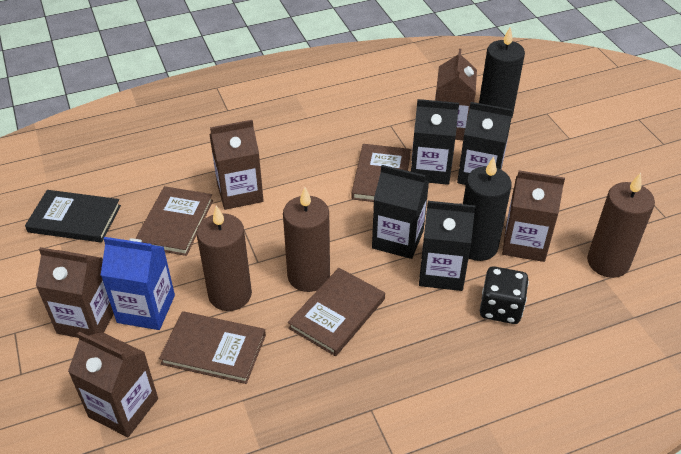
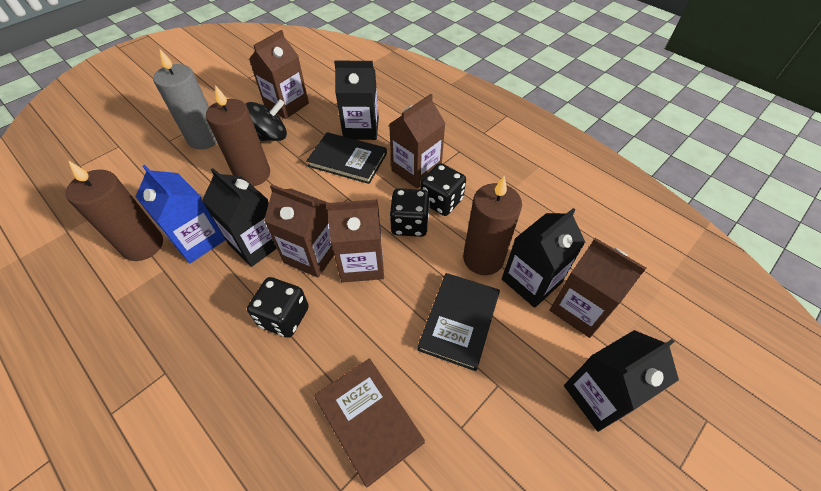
black book: 1 -> 2
black candle: 2 -> 0
black dice: 1 -> 3
black spinning top: 0 -> 1
brown book: 4 -> 1
grey candle: 0 -> 1

